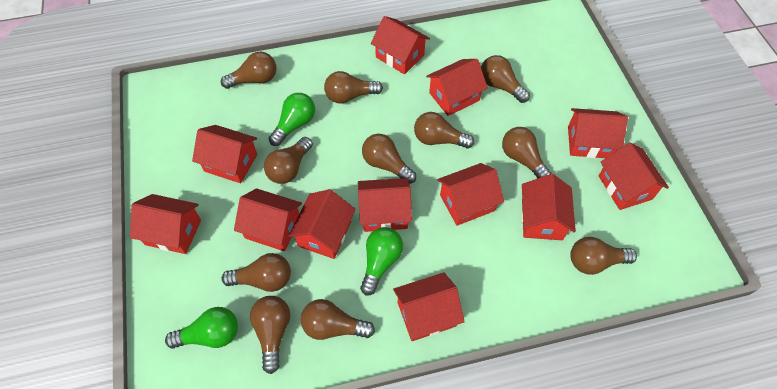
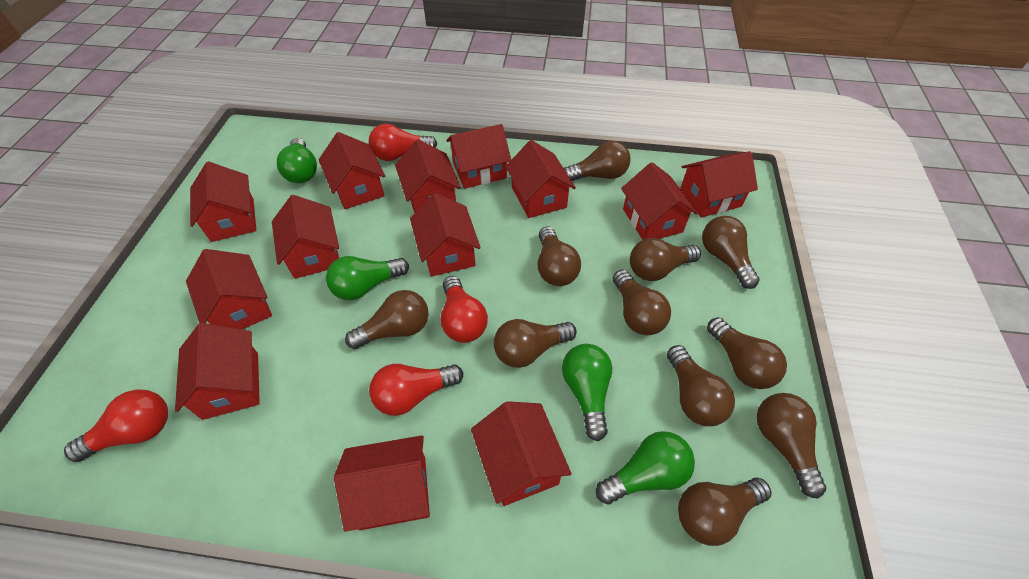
green light bulb: 3 -> 4
red house: 12 -> 13
red light bulb: 0 -> 4

